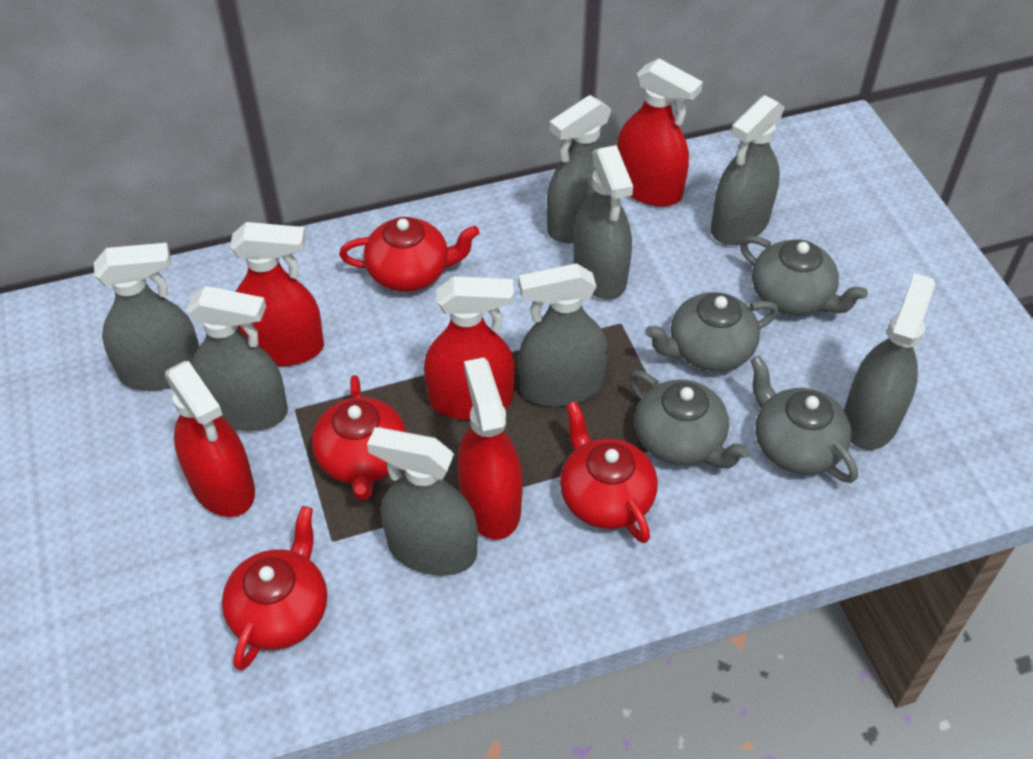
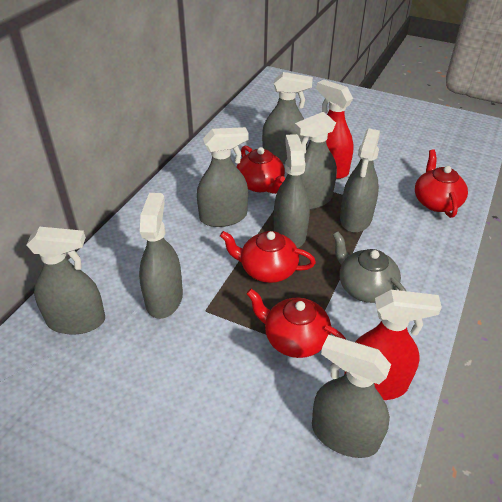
grey teapot: 4 -> 1
red spray bottle: 5 -> 2

